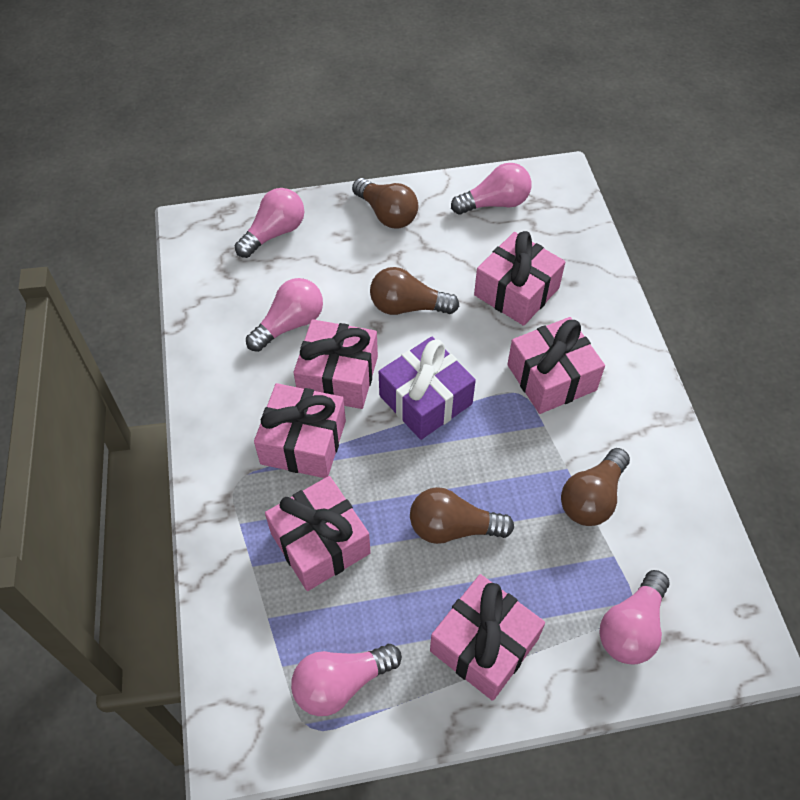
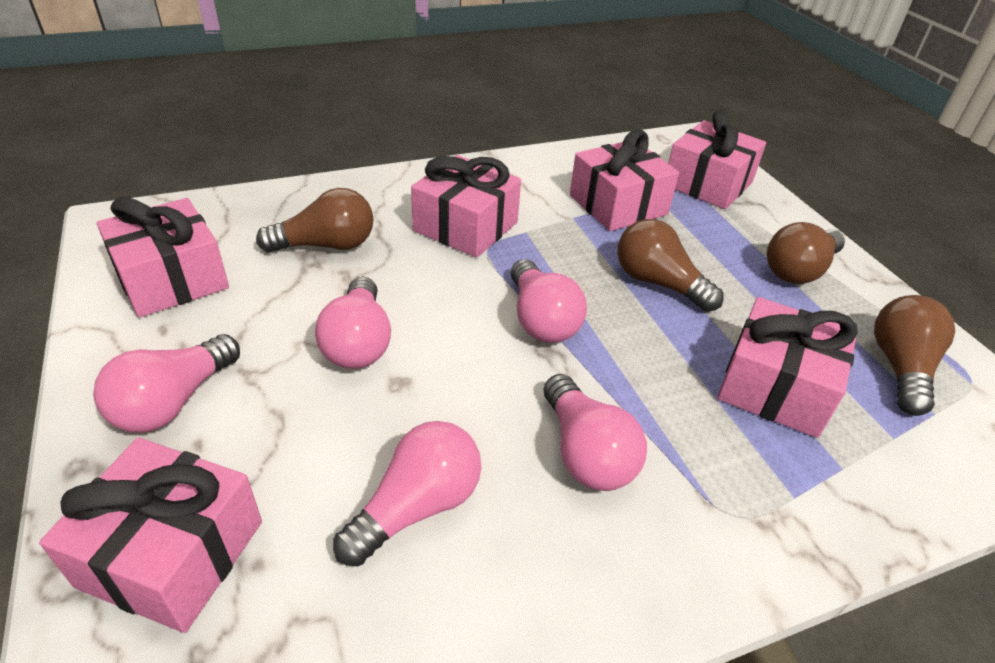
purple gift: 1 -> 0

